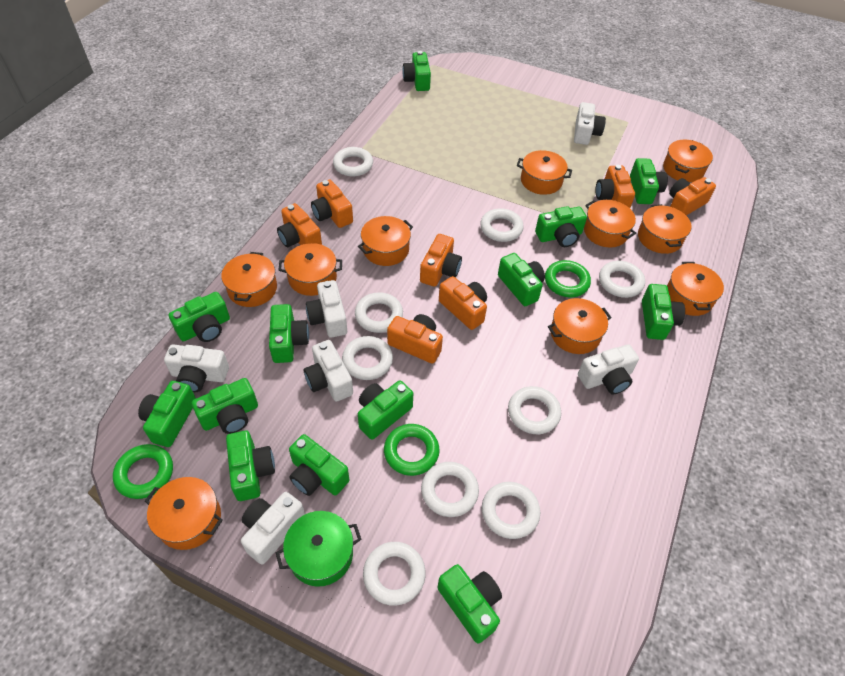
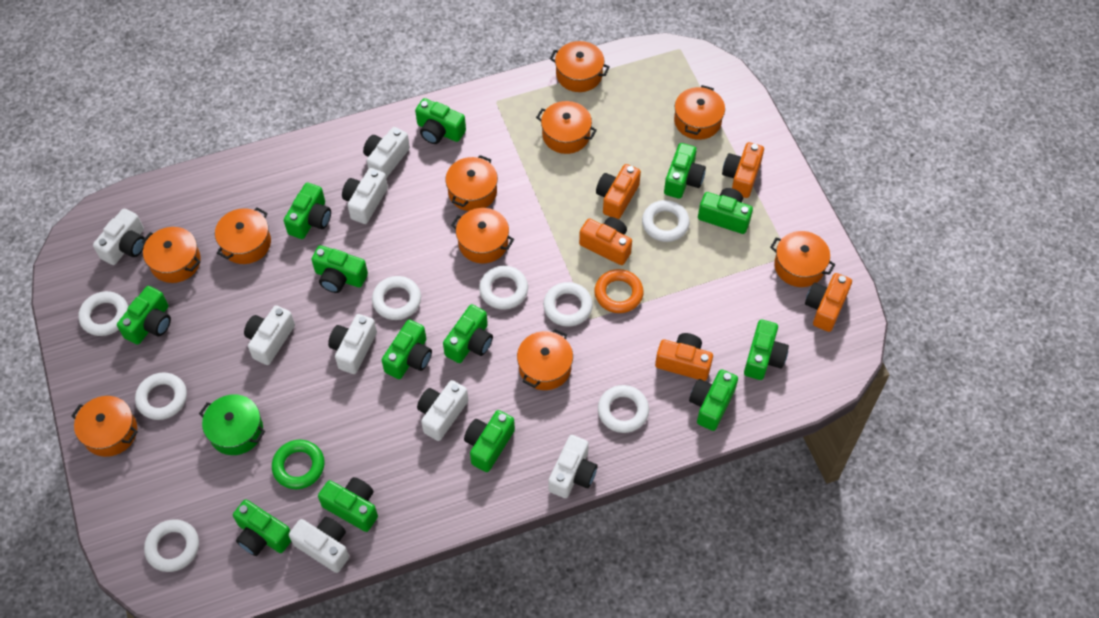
green ring: 3 -> 1
orange camera: 7 -> 5
orange ring: 0 -> 1
white camera: 6 -> 8
white ring: 9 -> 8

